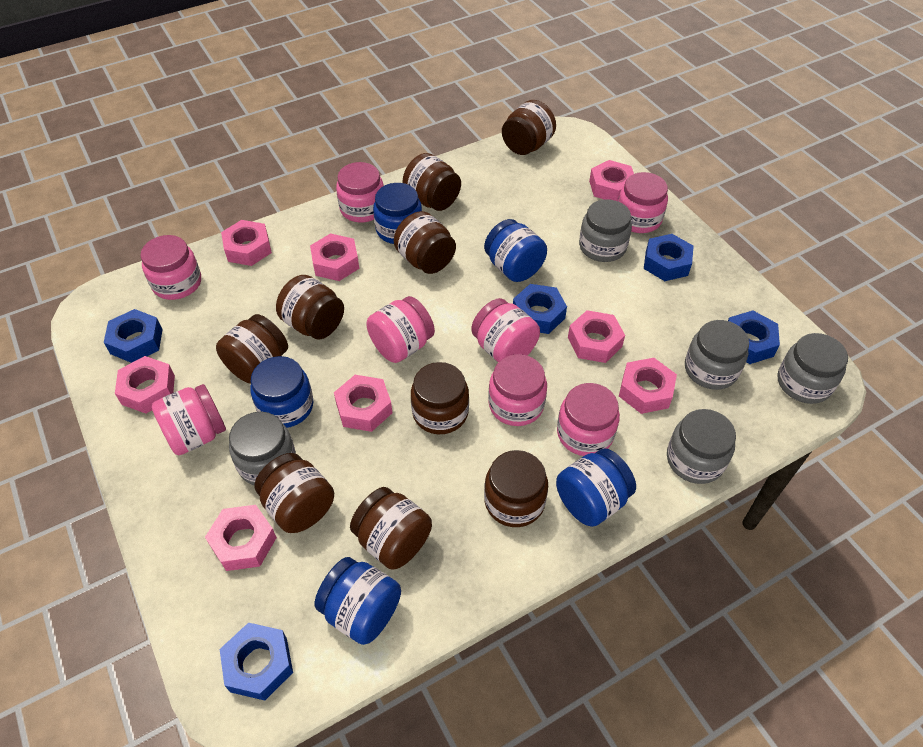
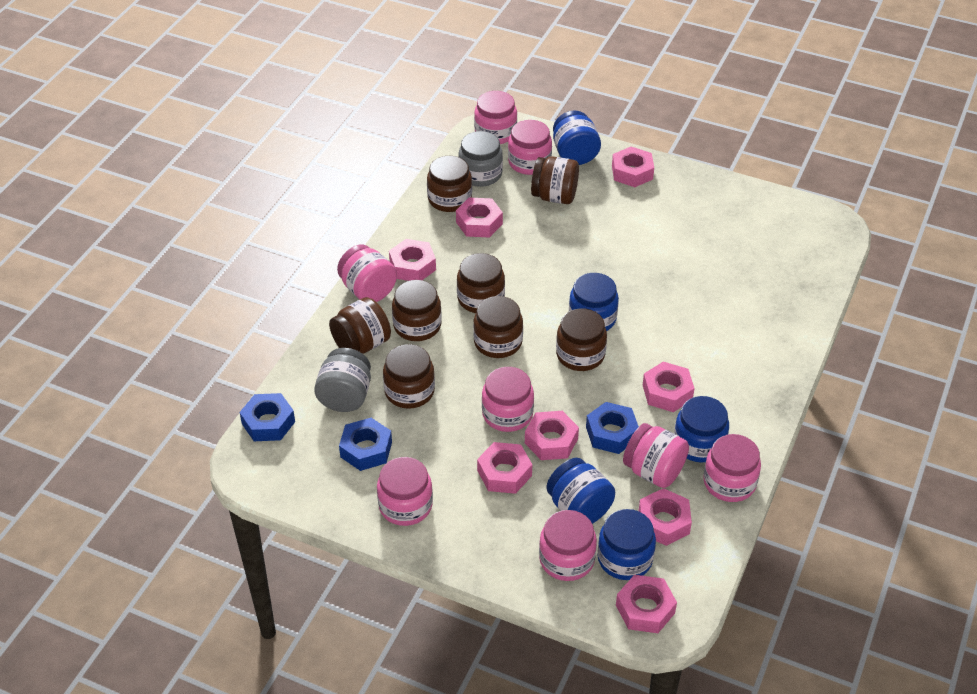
blue nut: 5 -> 3
brown jar: 9 -> 8
grey jar: 5 -> 2

